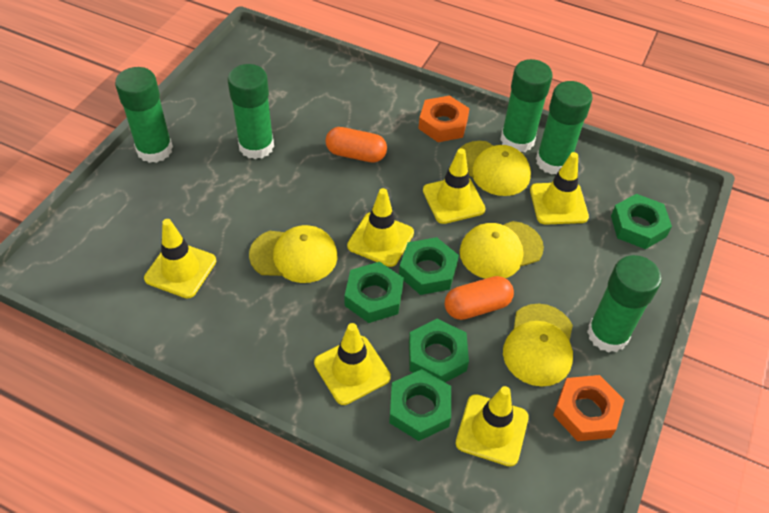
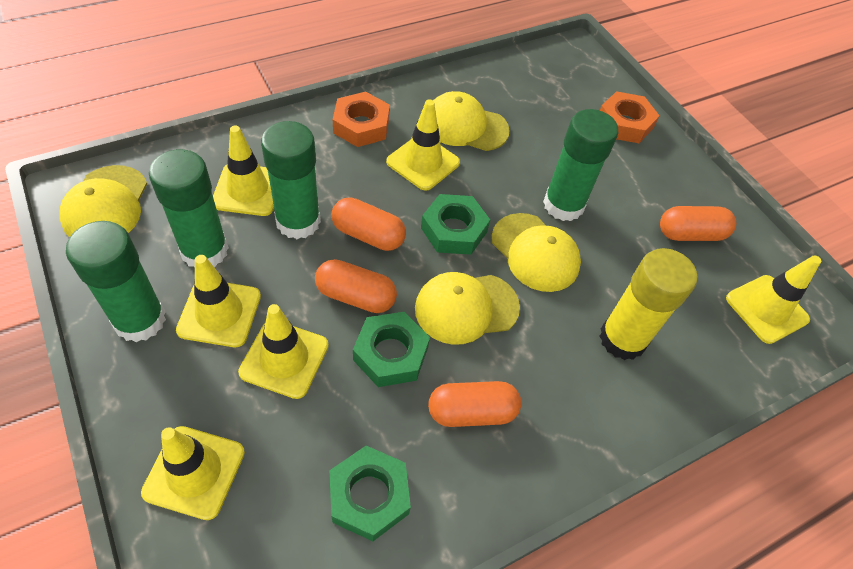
green glue stick: 5 -> 4
green nut: 5 -> 3
orange capsule: 2 -> 4
yellow glue stick: 0 -> 1

